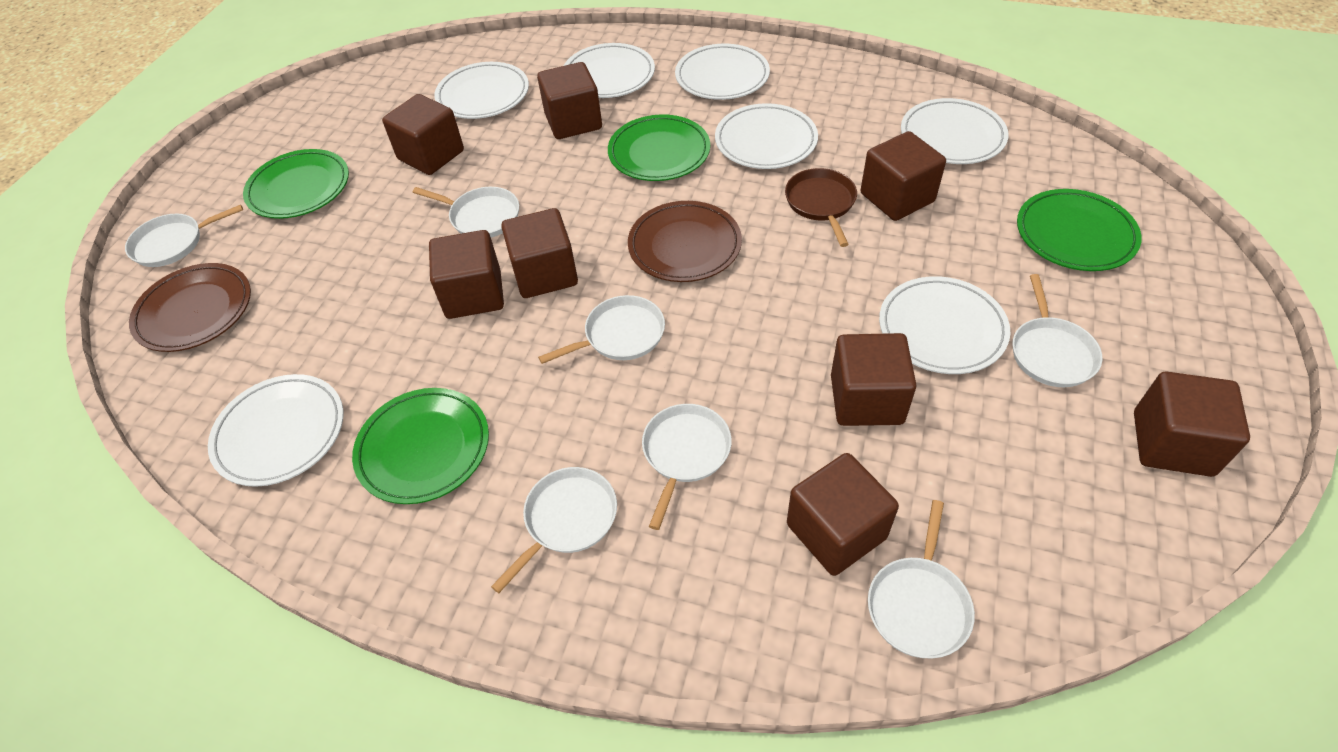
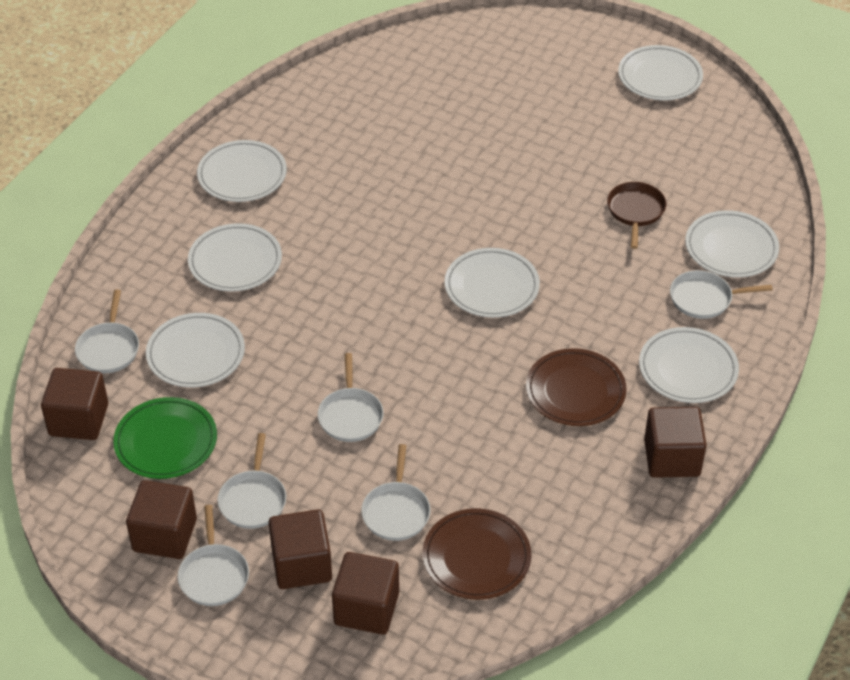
brown cube: 8 -> 5
green plate: 4 -> 1
white pan: 7 -> 6

